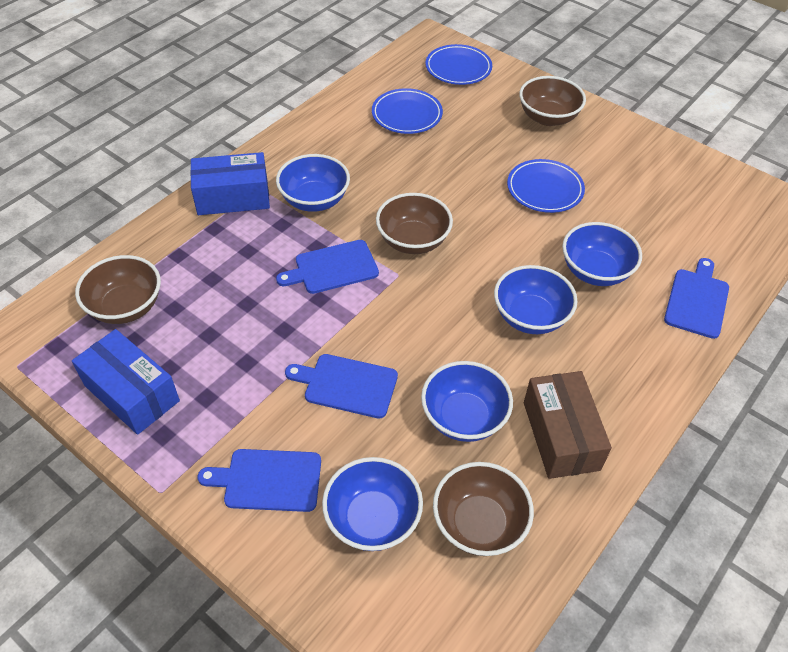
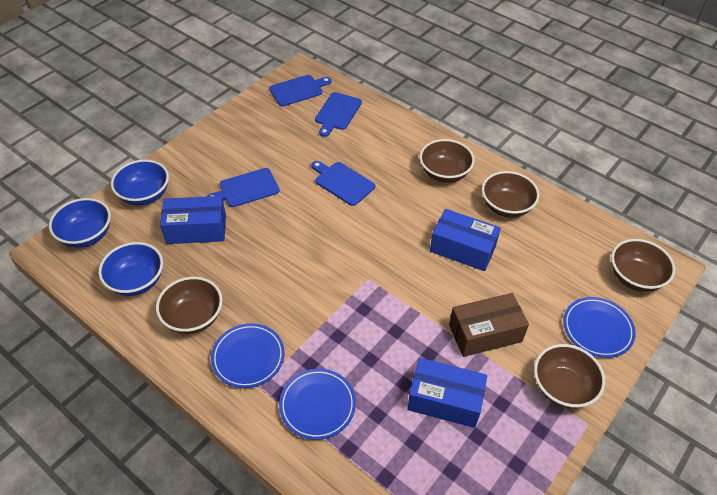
blue bowl: 5 -> 3
blue box: 2 -> 3
brown bowl: 4 -> 5

